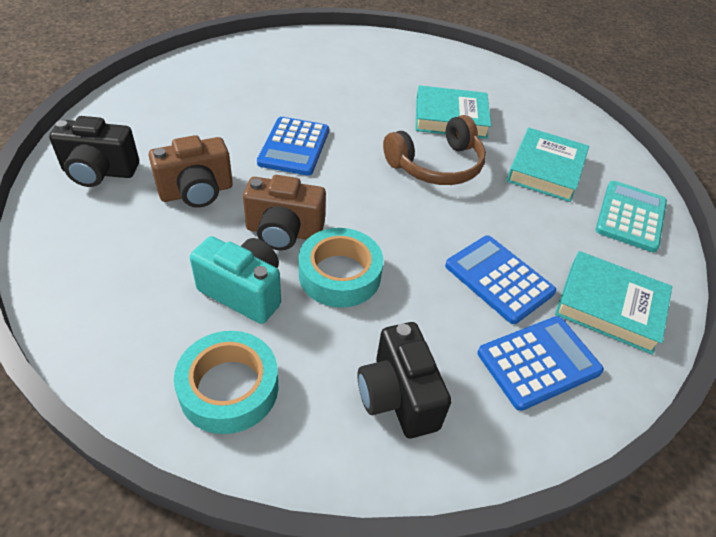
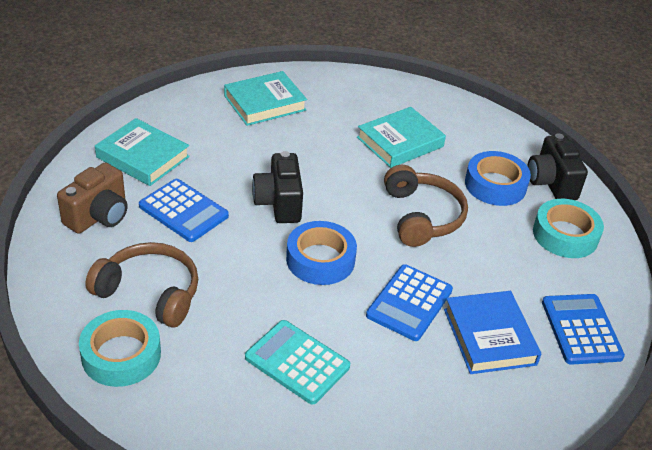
blue book: 0 -> 1
blue tape: 0 -> 2
brown camera: 2 -> 1
brown headphones: 1 -> 2
turquoise camera: 1 -> 0

